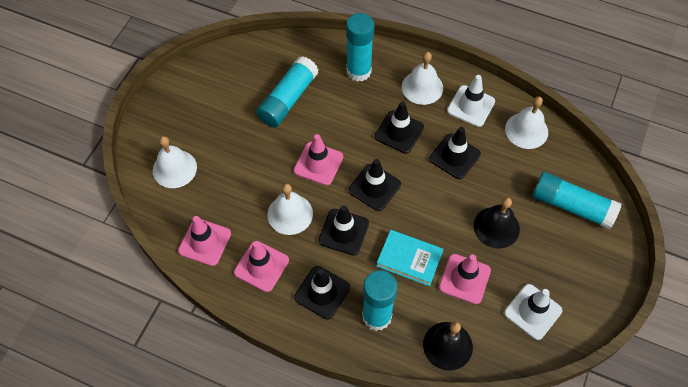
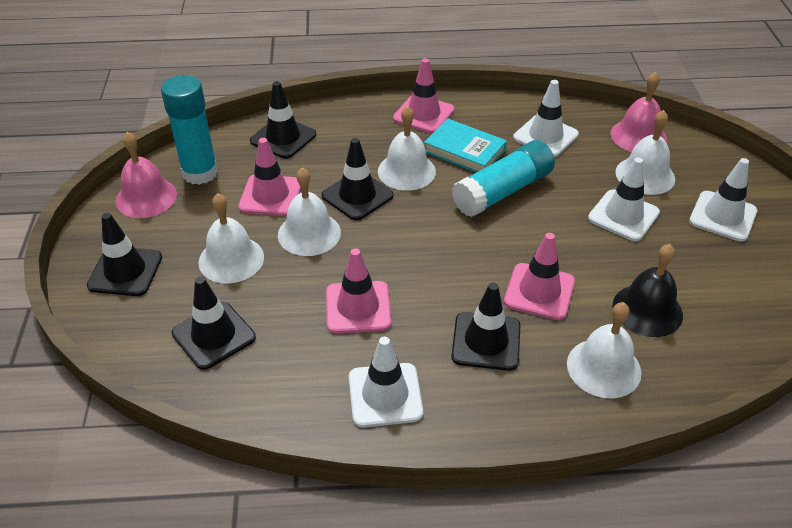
black bell: 2 -> 1
pink bell: 0 -> 2
turquoise glue stick: 4 -> 2
white bell: 4 -> 5
white traffic cone: 2 -> 4

